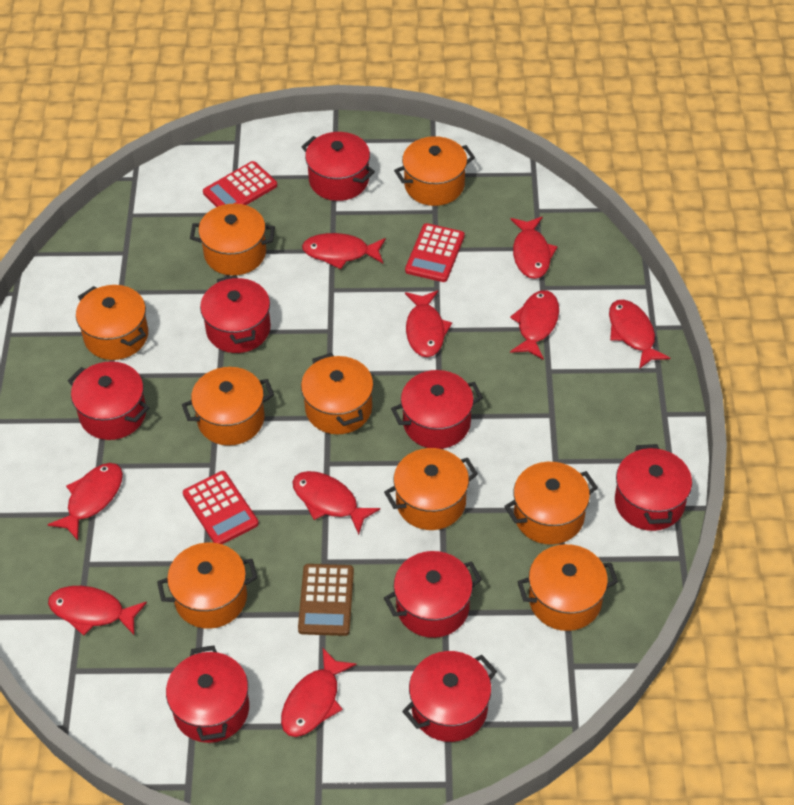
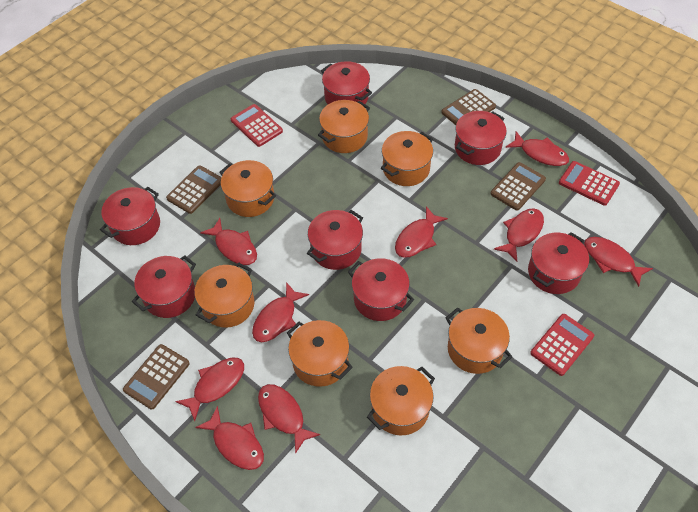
brown calculator: 1 -> 4
orange pot: 9 -> 7
red pot: 8 -> 7

